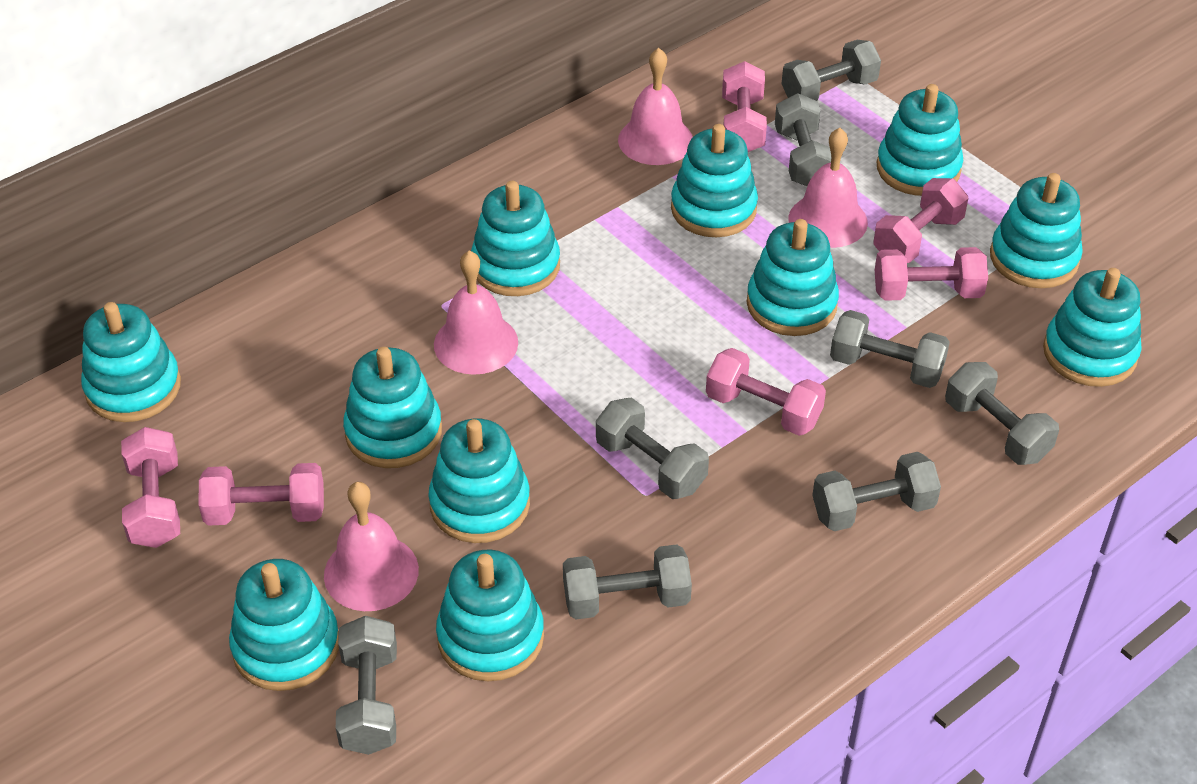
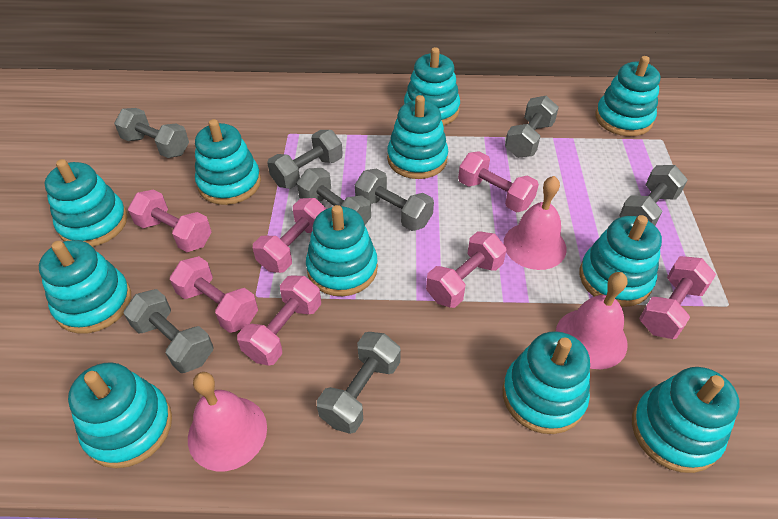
pink bell: 4 -> 3
pink dumbbell: 6 -> 7

